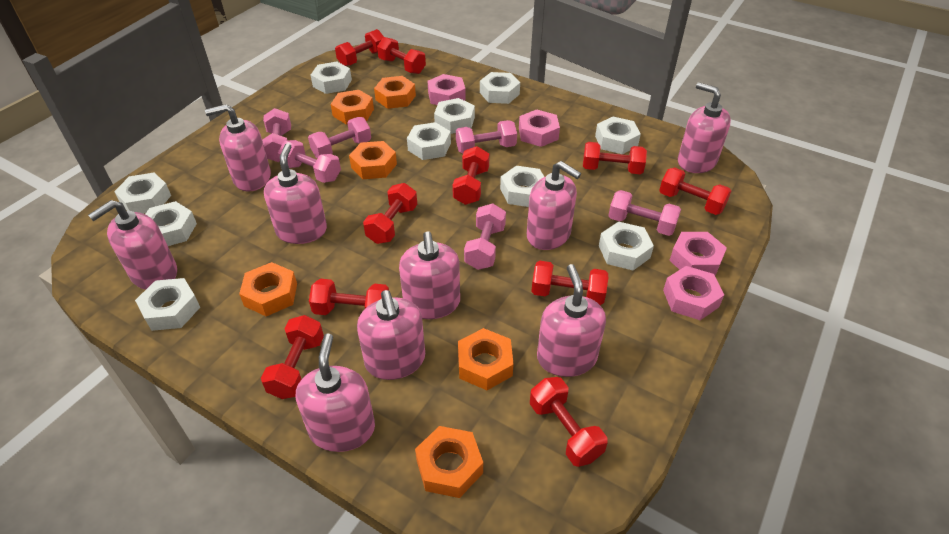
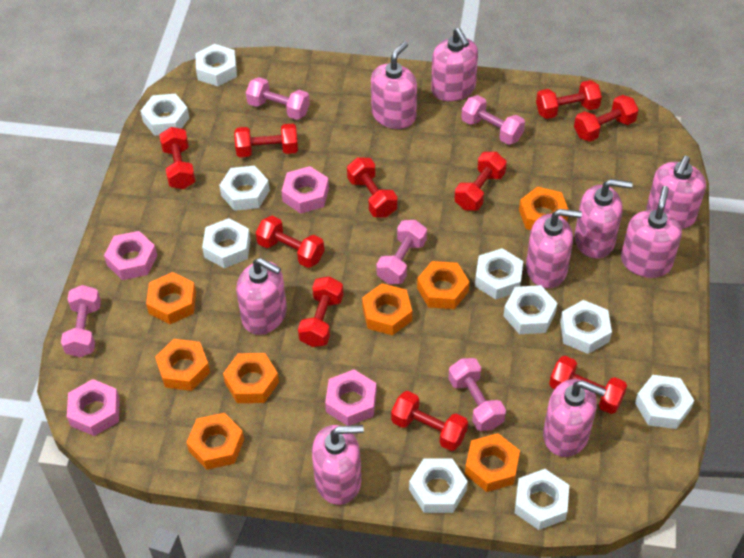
orange nut: 6 -> 8
pink dumbbell: 6 -> 5

